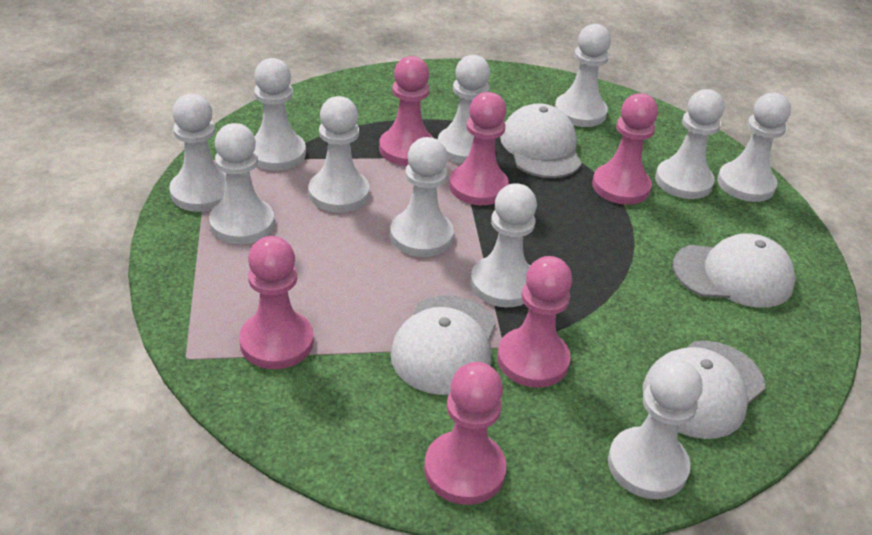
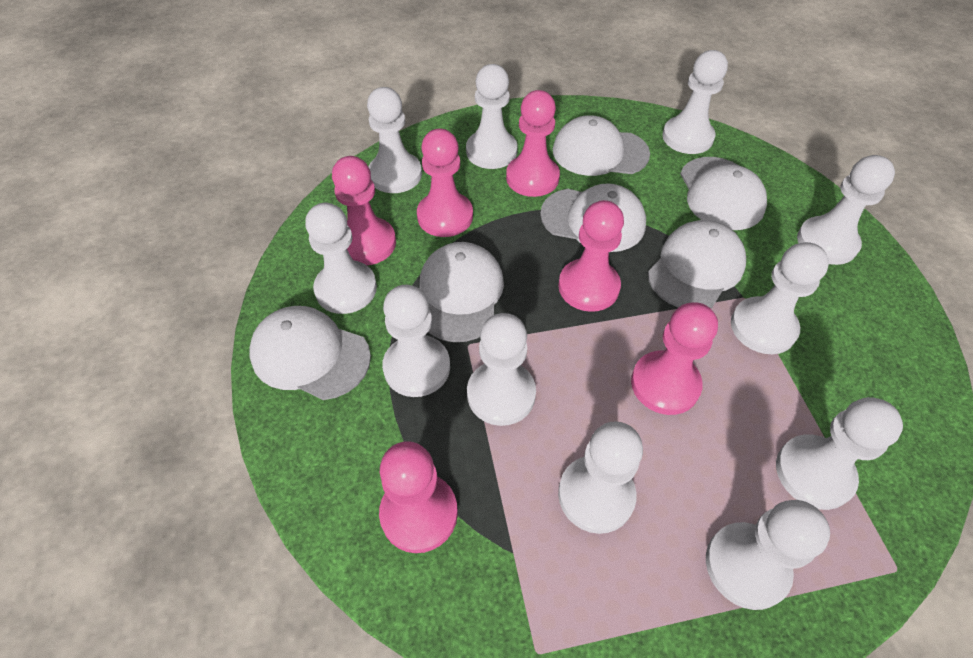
white cap: 4 -> 6

